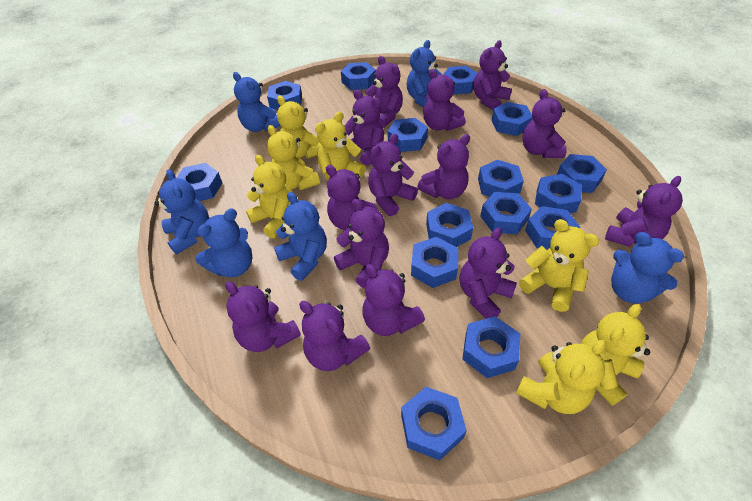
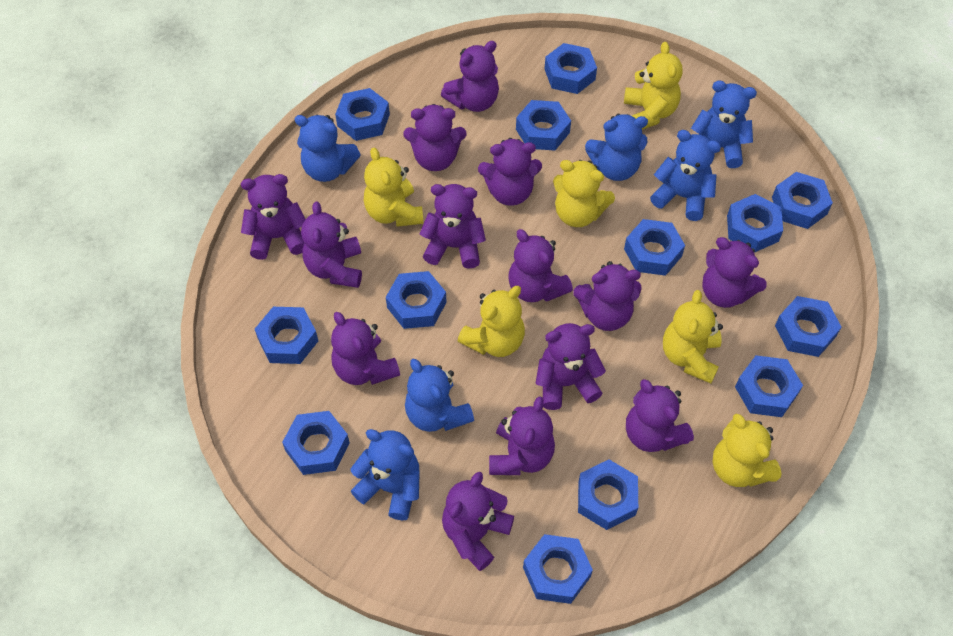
blue nut: 15 -> 13
yellow teddy bear: 7 -> 6

